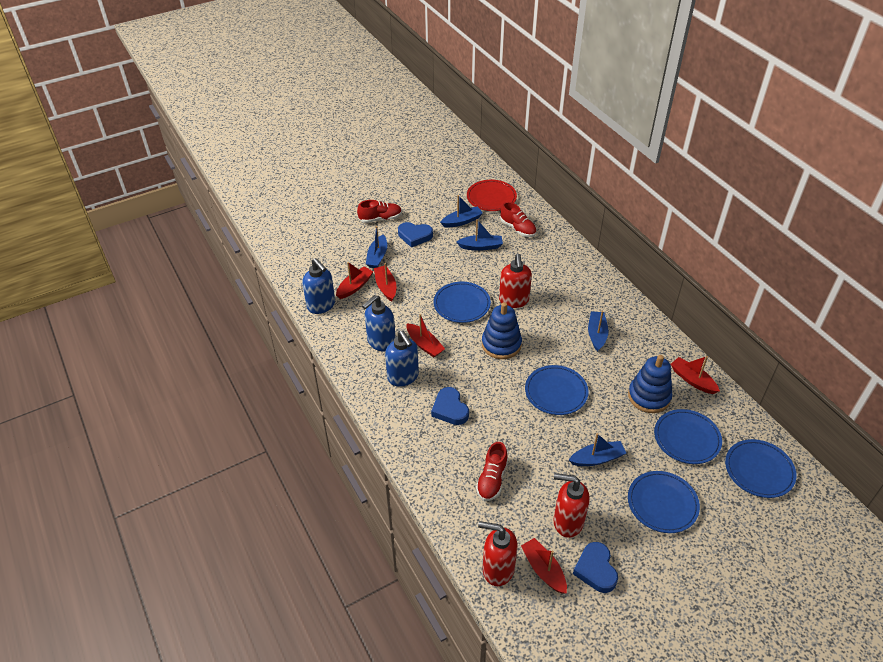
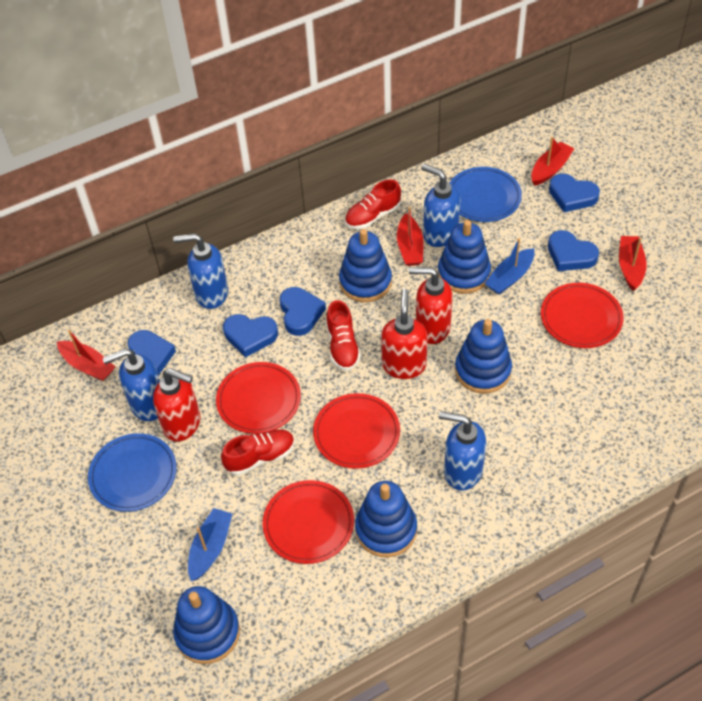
blue boat: 5 -> 2
blue heart: 3 -> 5
blue plate: 5 -> 2
blue soap dispenser: 3 -> 4
blue stacking toy: 2 -> 5
red boat: 5 -> 4
red plate: 1 -> 4

